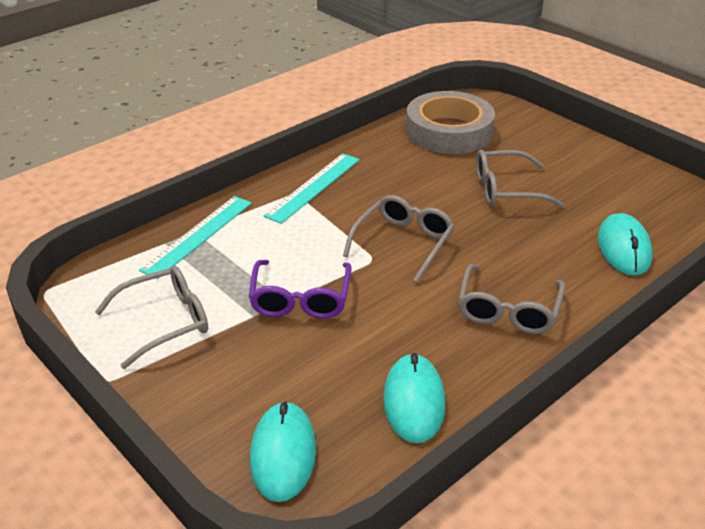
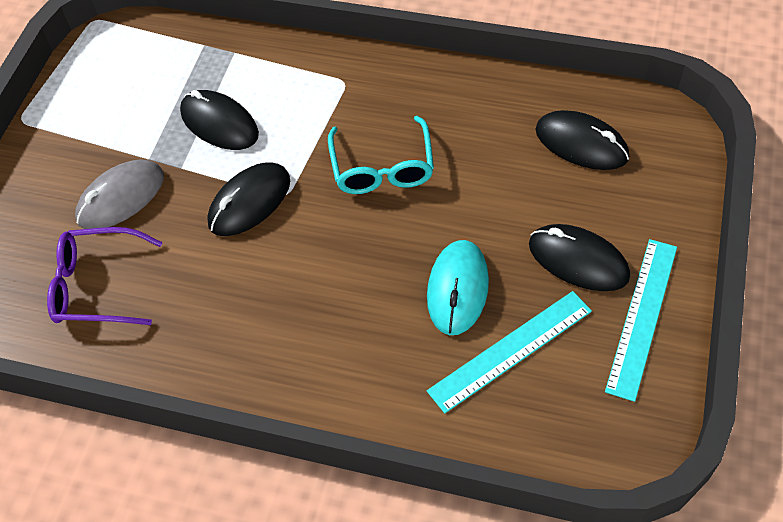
black mouse: 0 -> 4
grey glasses: 4 -> 0
grey mouse: 0 -> 1
grey tape: 1 -> 0
turquoise glasses: 0 -> 1
turquoise mouse: 3 -> 1

